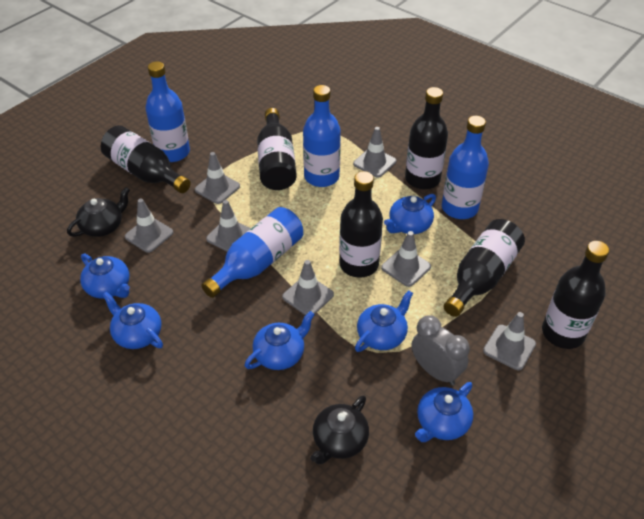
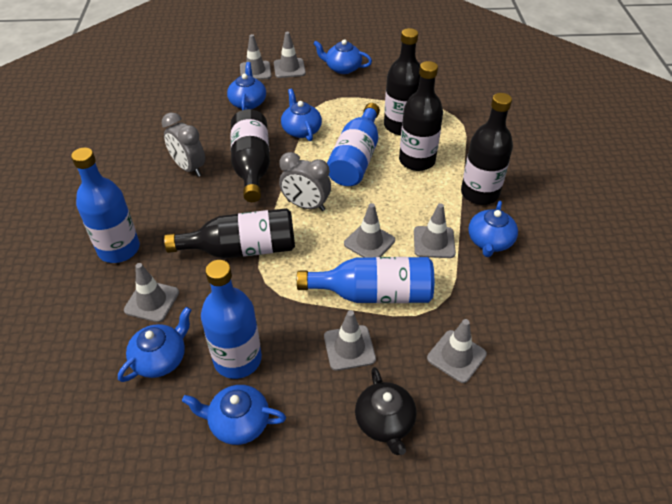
black bottle: 6 -> 5
black teapot: 2 -> 1
grey clock: 1 -> 2

